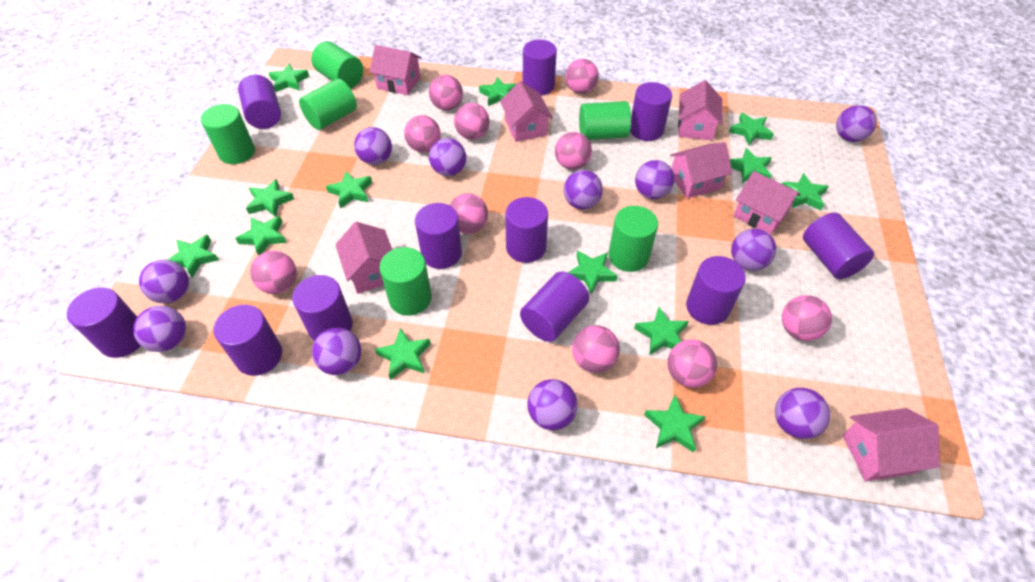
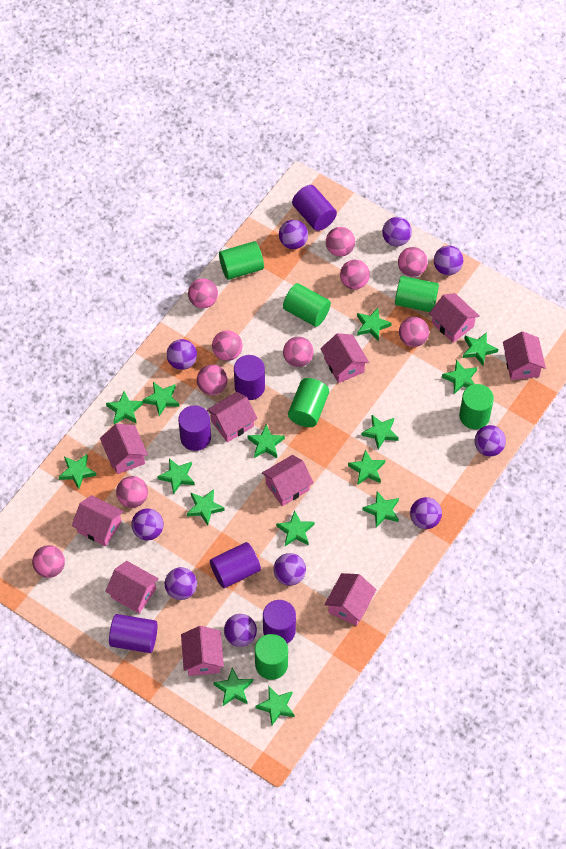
green star: 13 -> 15
pink house: 7 -> 10
purple ball: 11 -> 10
purple cylinder: 11 -> 6

